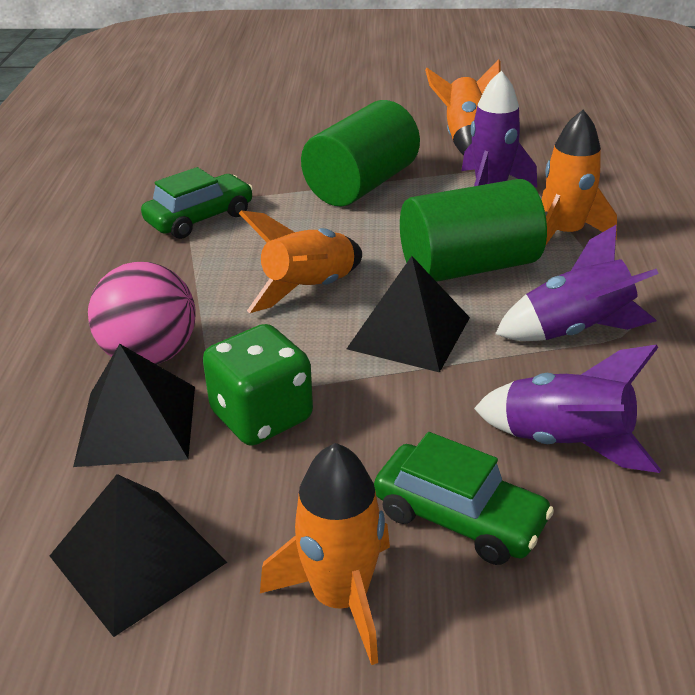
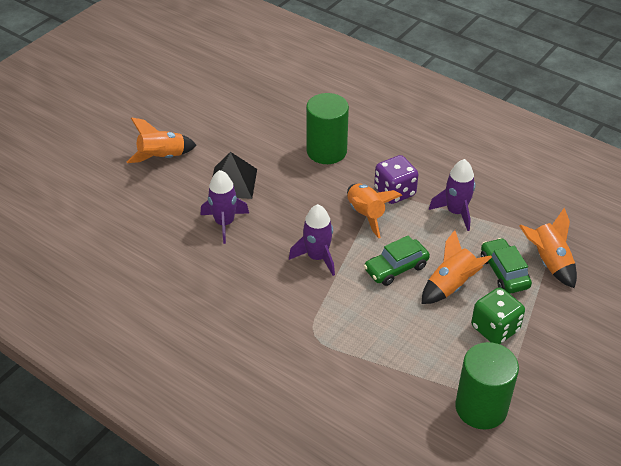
black pyramid: 3 -> 1
pink ball: 1 -> 0
purple dice: 0 -> 1

